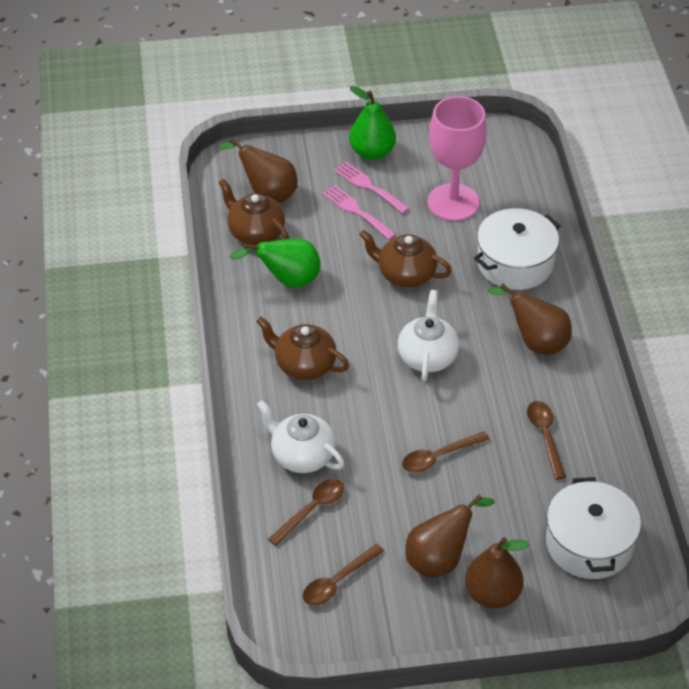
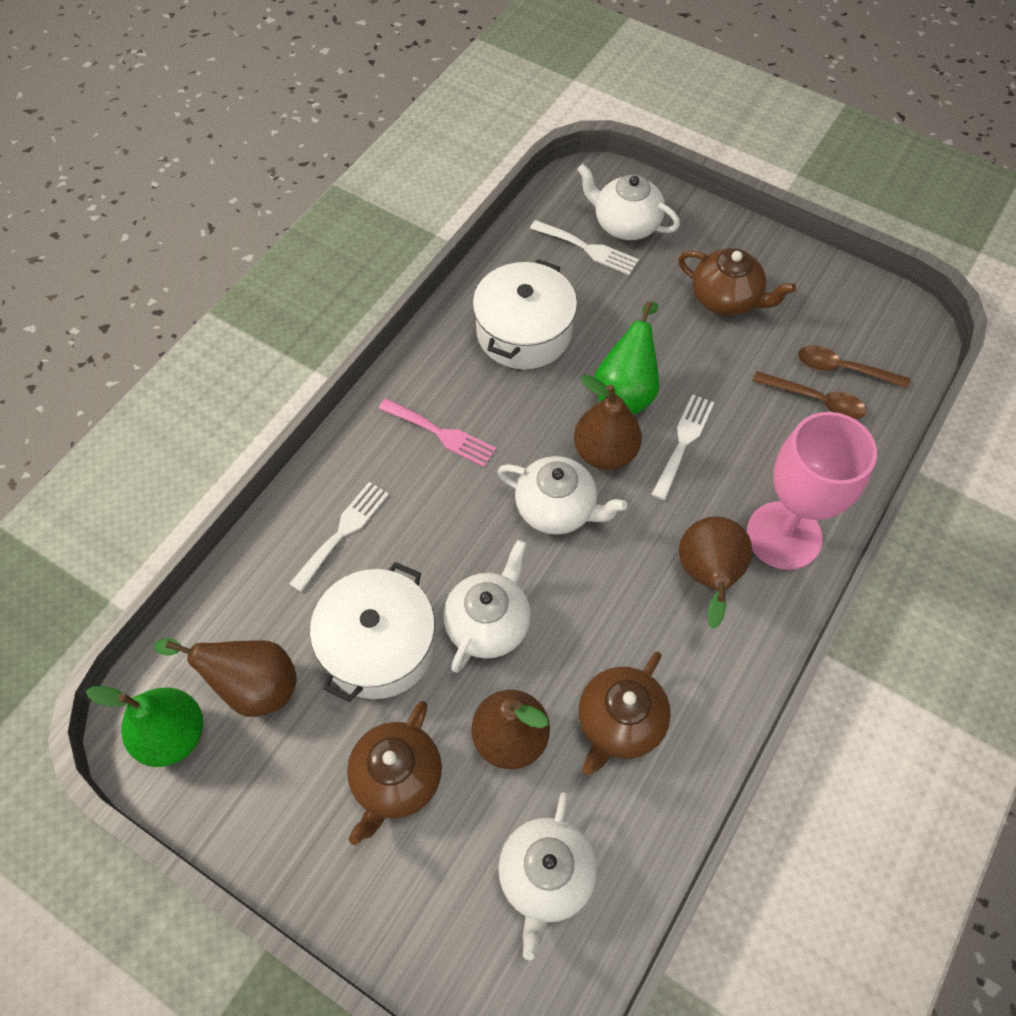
brown spoon: 4 -> 2
pink fork: 2 -> 1
white fork: 0 -> 3
white teapot: 2 -> 4

